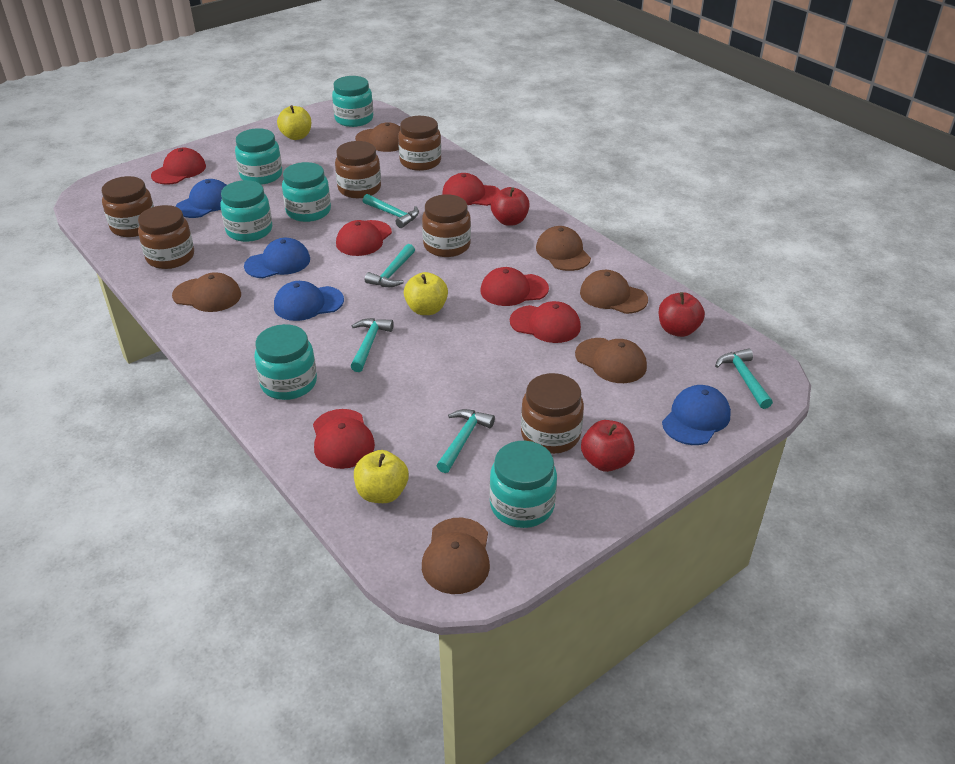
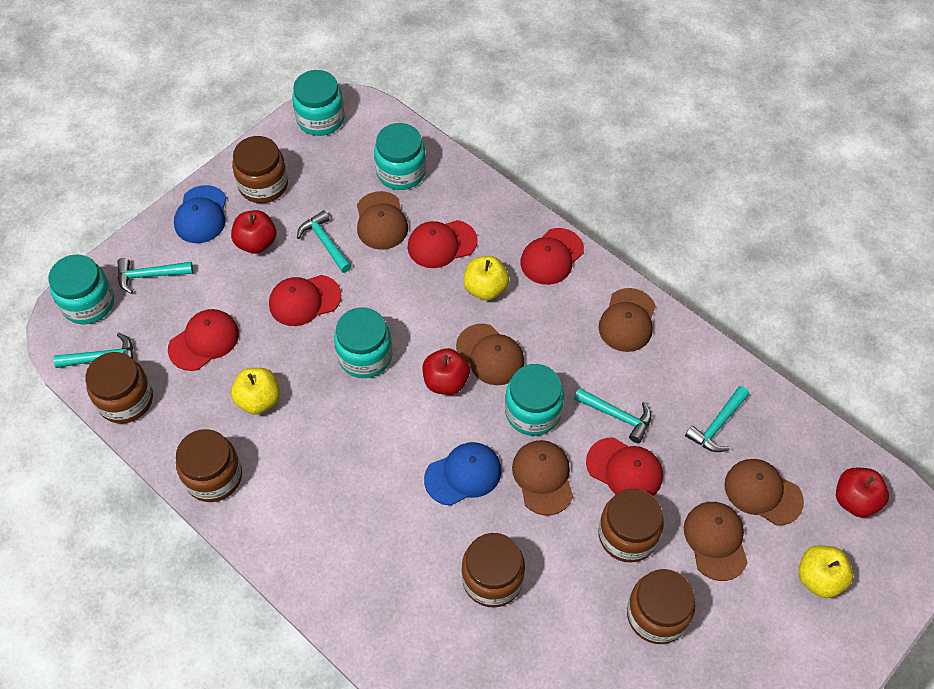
blue cap: 4 -> 2
red cap: 6 -> 5
turquoise jar: 6 -> 5

